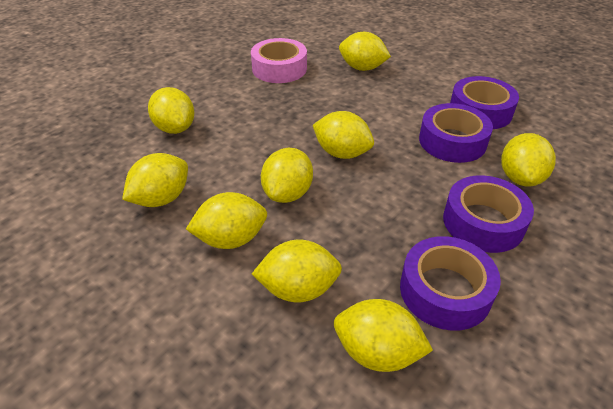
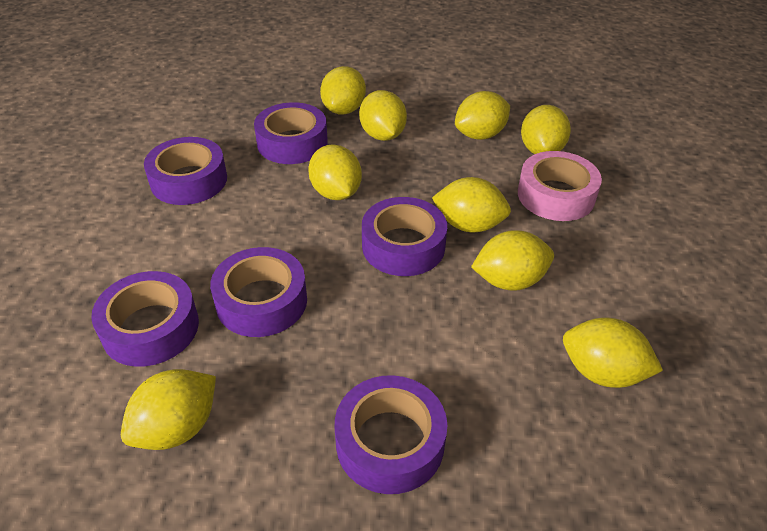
purple tape: 4 -> 6

